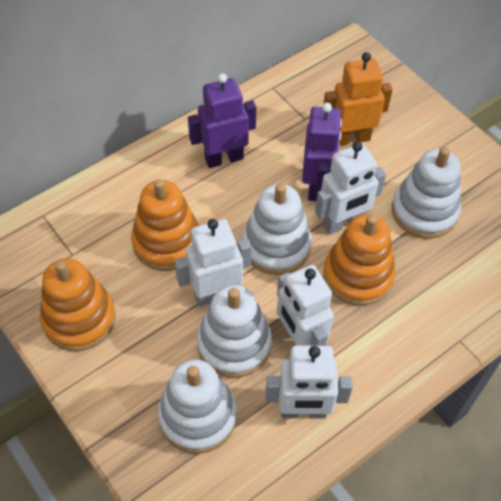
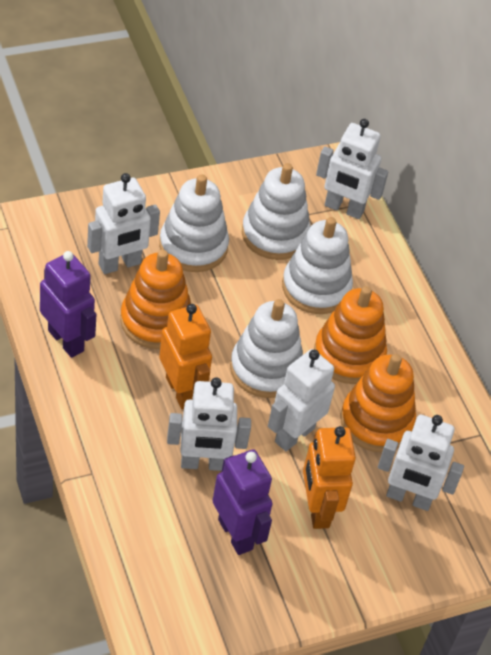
orange robot: 1 -> 2
white robot: 4 -> 5

